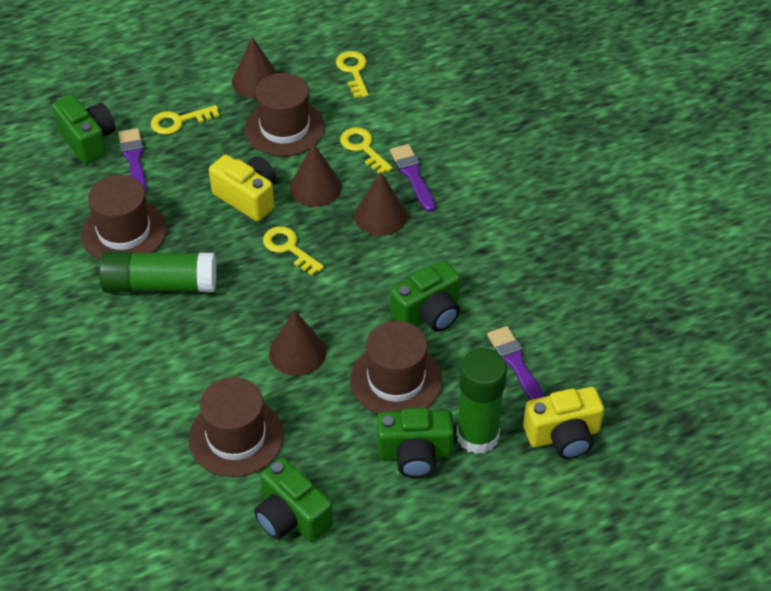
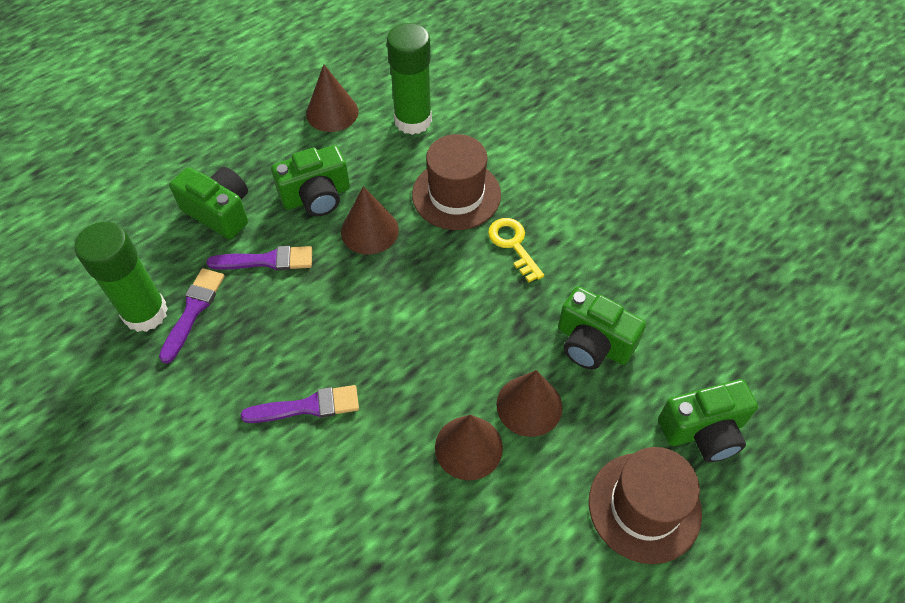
brown hat: 4 -> 2
yellow camera: 2 -> 0
yellow key: 4 -> 1

